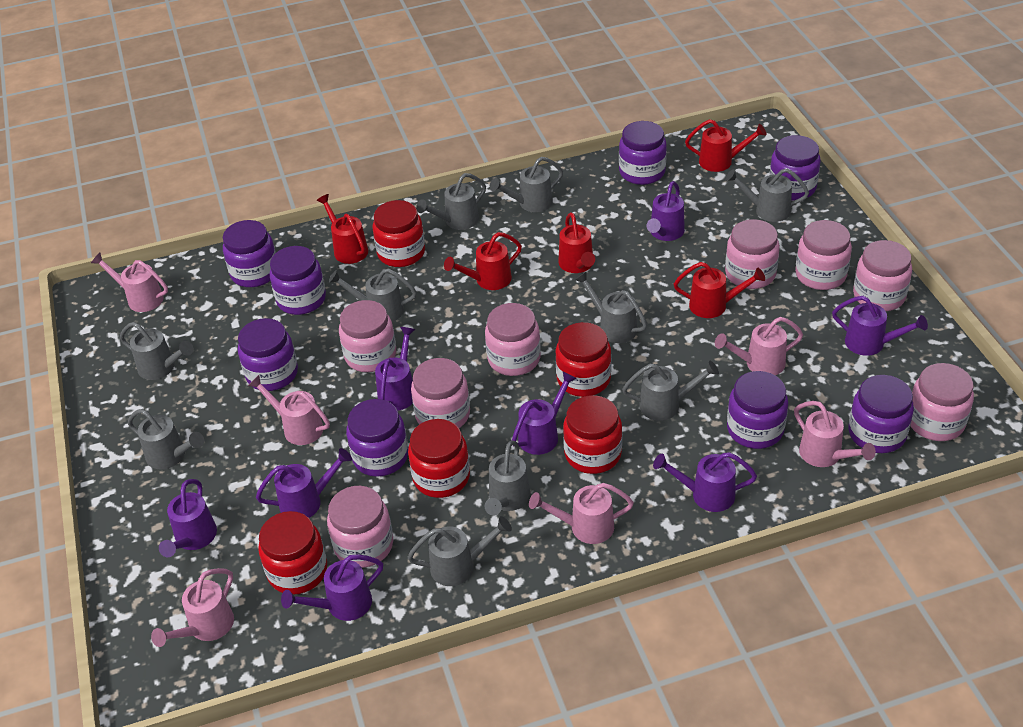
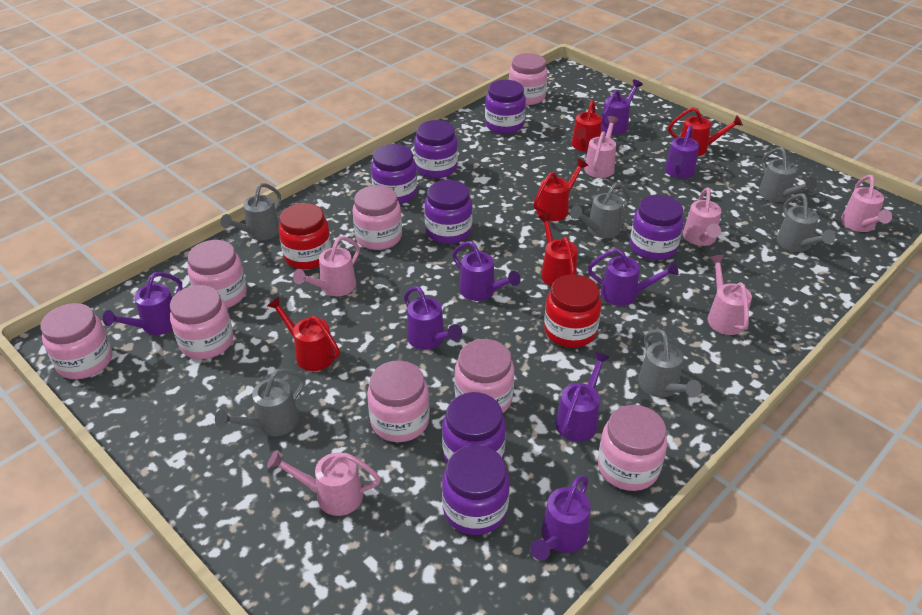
grey watering can: 10 -> 6
purple jar: 8 -> 7
red jar: 5 -> 2

